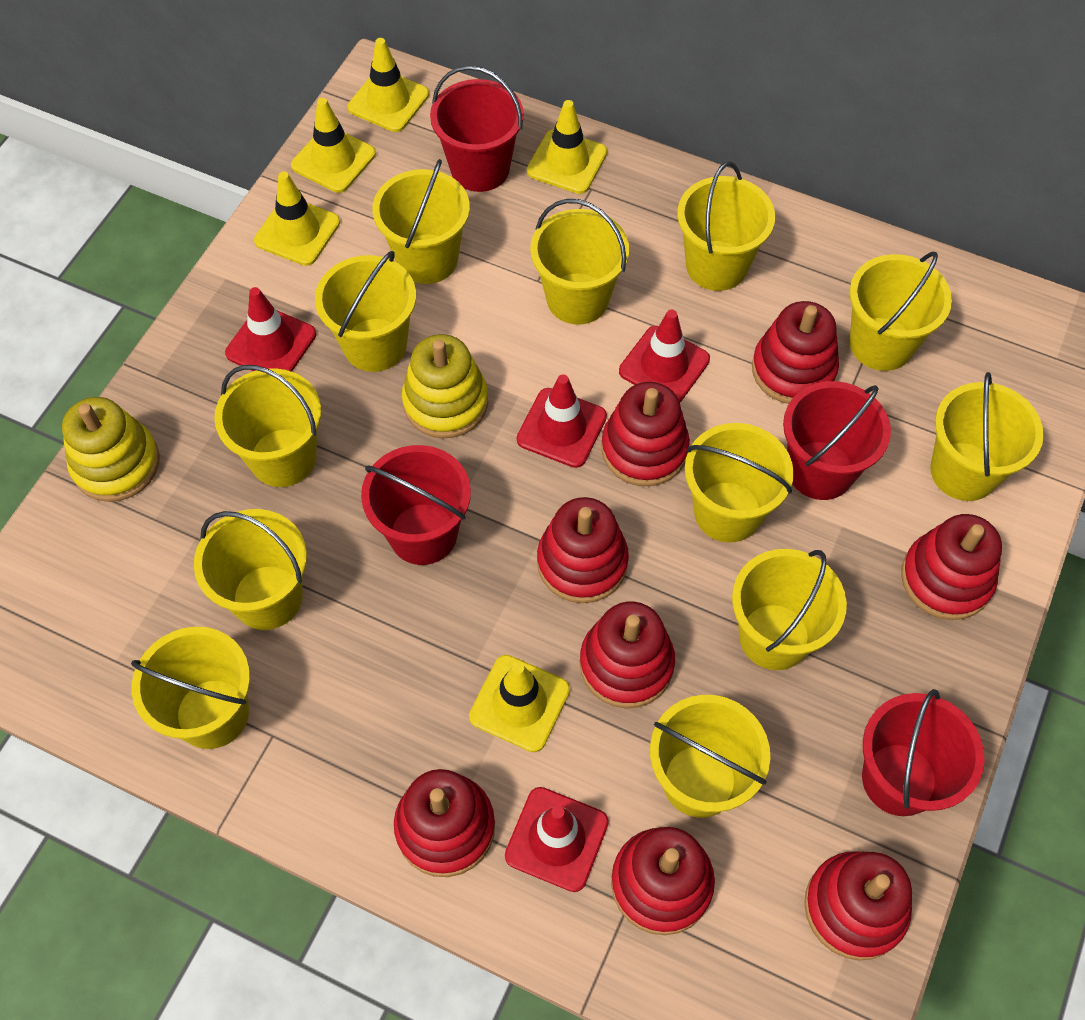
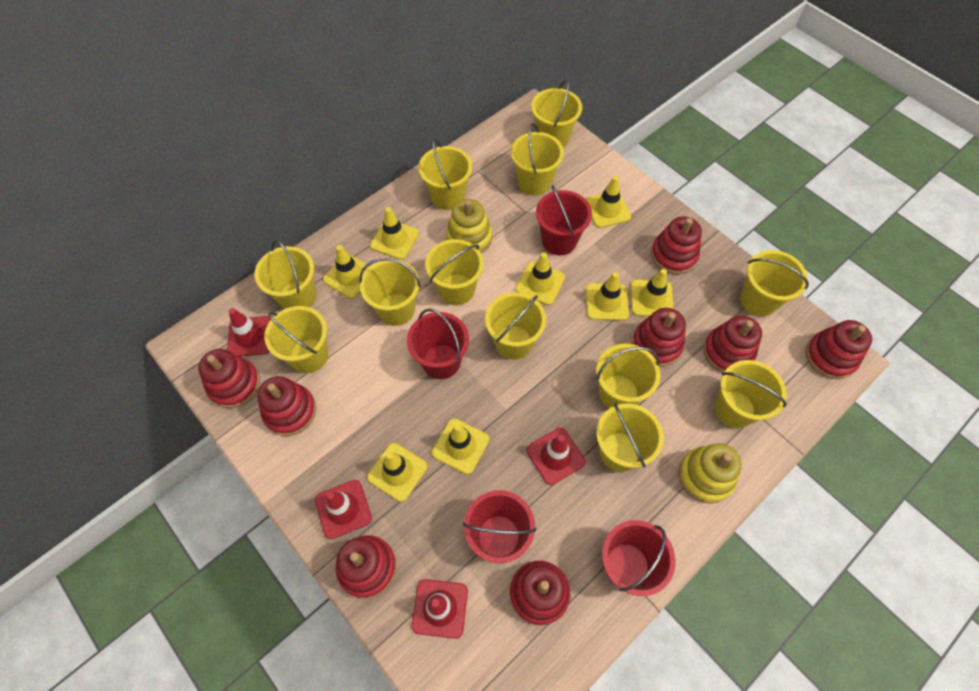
yellow traffic cone: 5 -> 8

